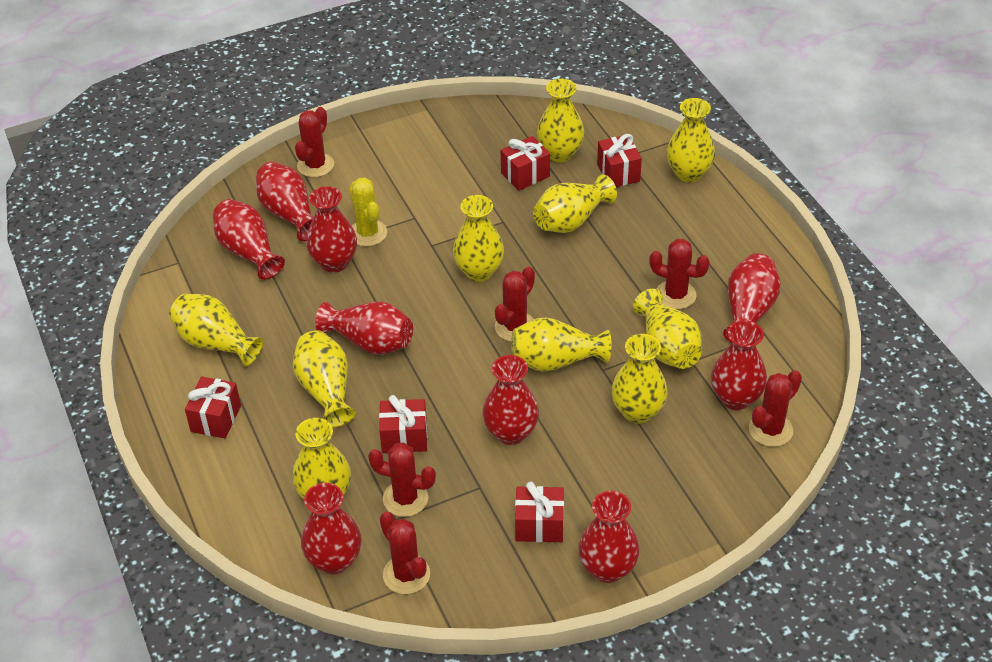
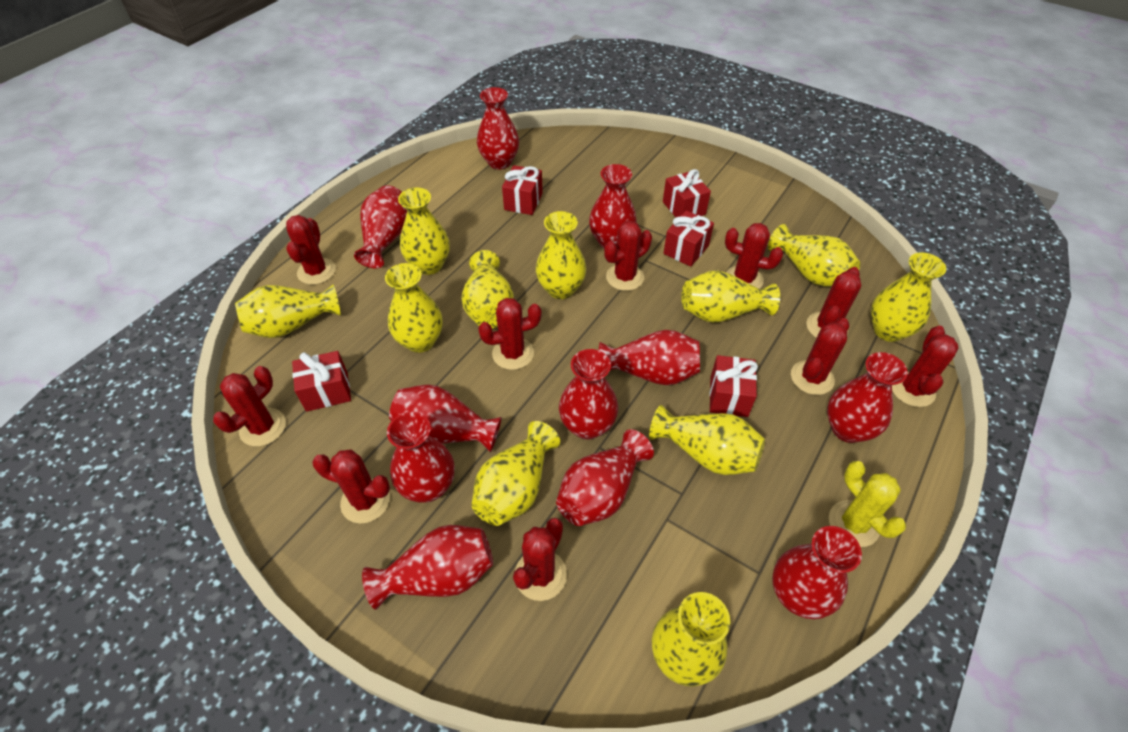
red cactus: 6 -> 10
red vase: 9 -> 11
yellow vase: 10 -> 11

